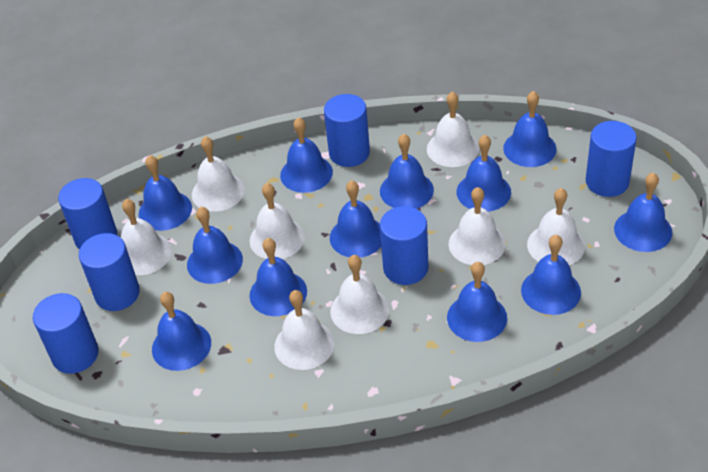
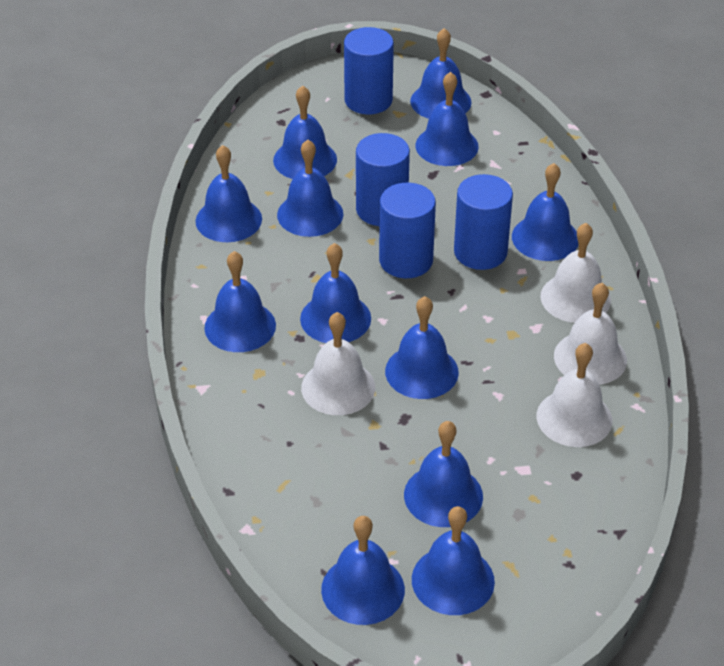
blue cylinder: 6 -> 4
white bell: 8 -> 4

